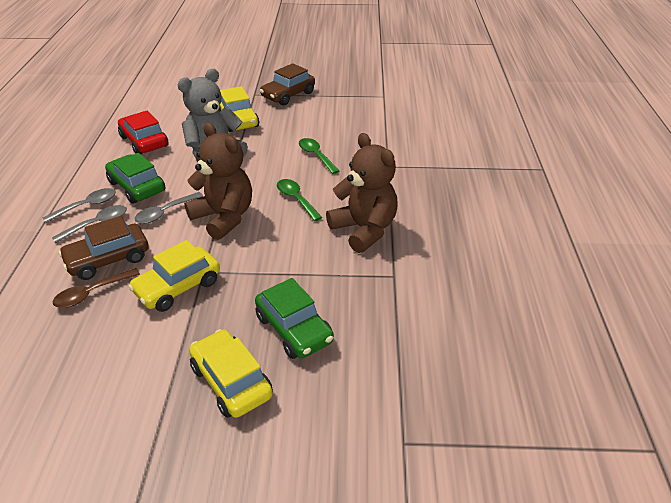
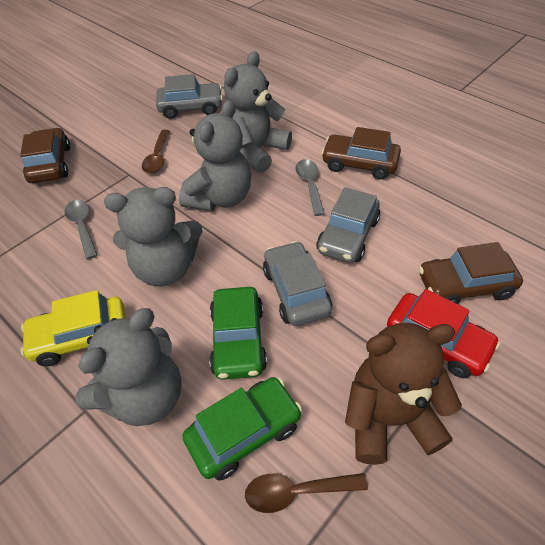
brown car: 2 -> 3
brown spoon: 1 -> 2
brown teddy bear: 2 -> 1
green spoon: 2 -> 0
grey car: 0 -> 3
grey spoon: 3 -> 2
grey teddy bear: 1 -> 4
yellow car: 3 -> 1

